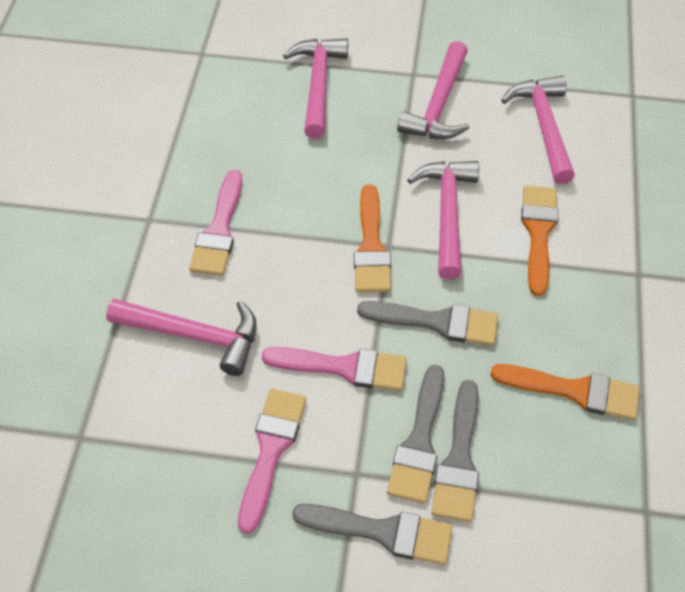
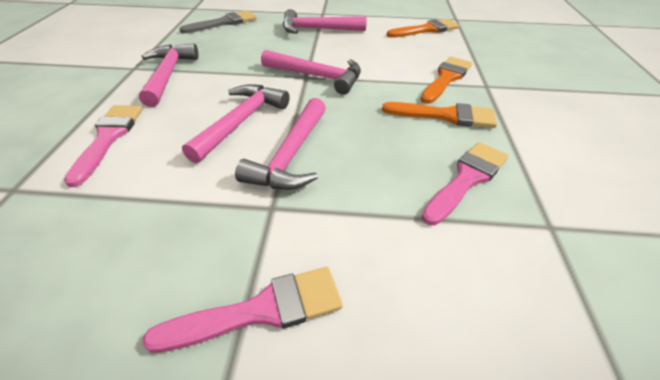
grey brush: 4 -> 1

